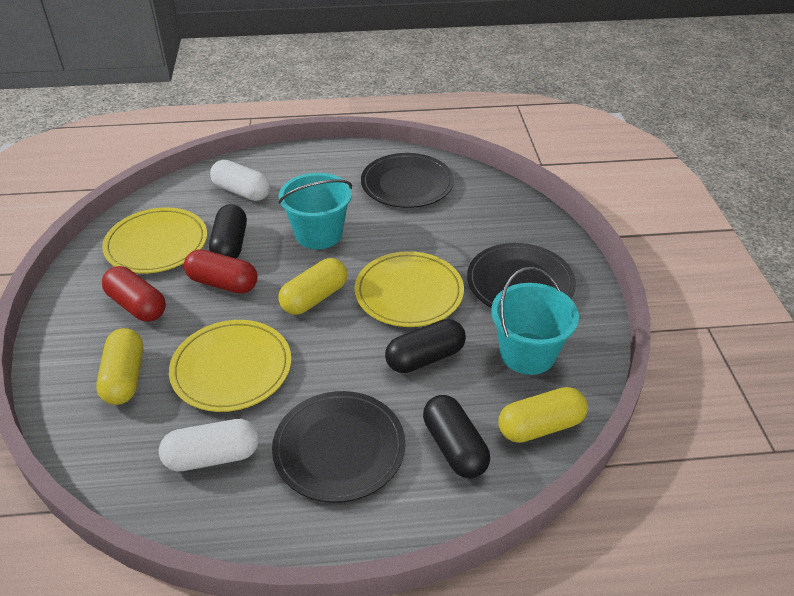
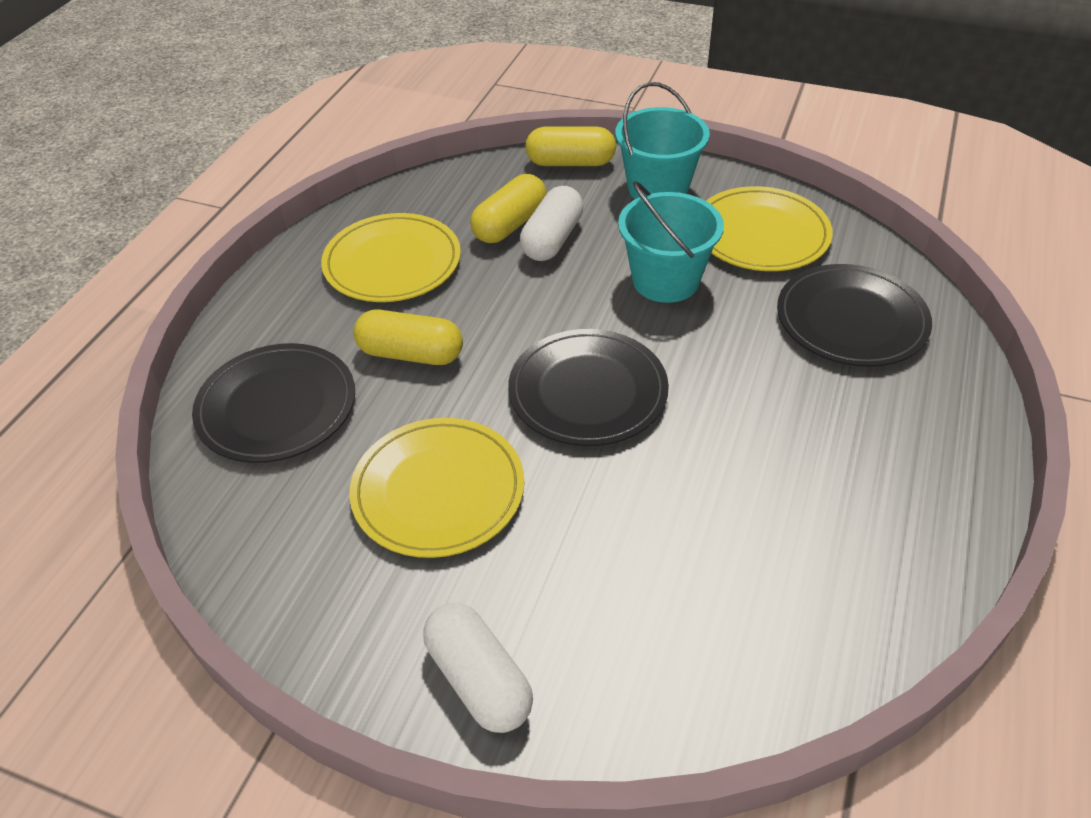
black capsule: 3 -> 0
red capsule: 2 -> 0

